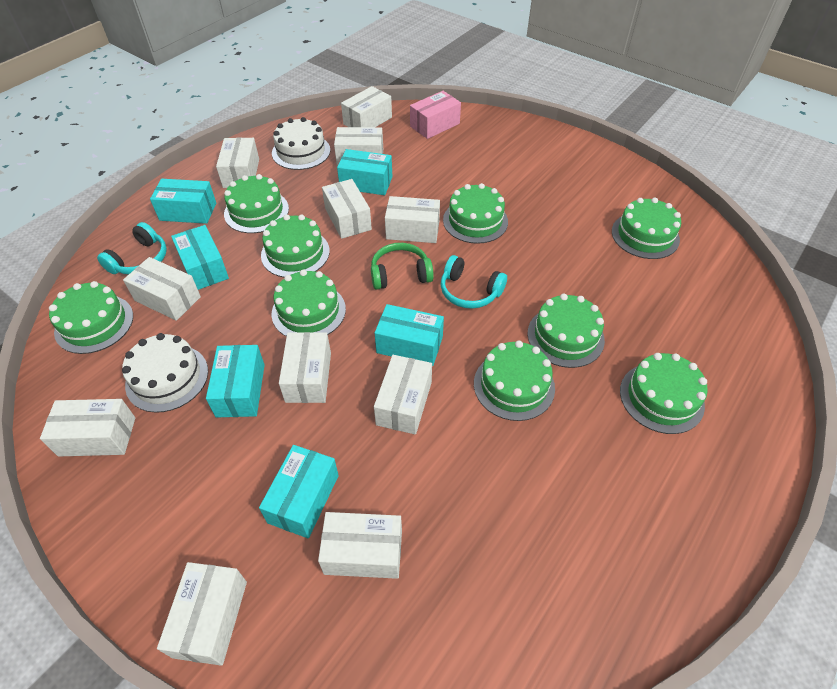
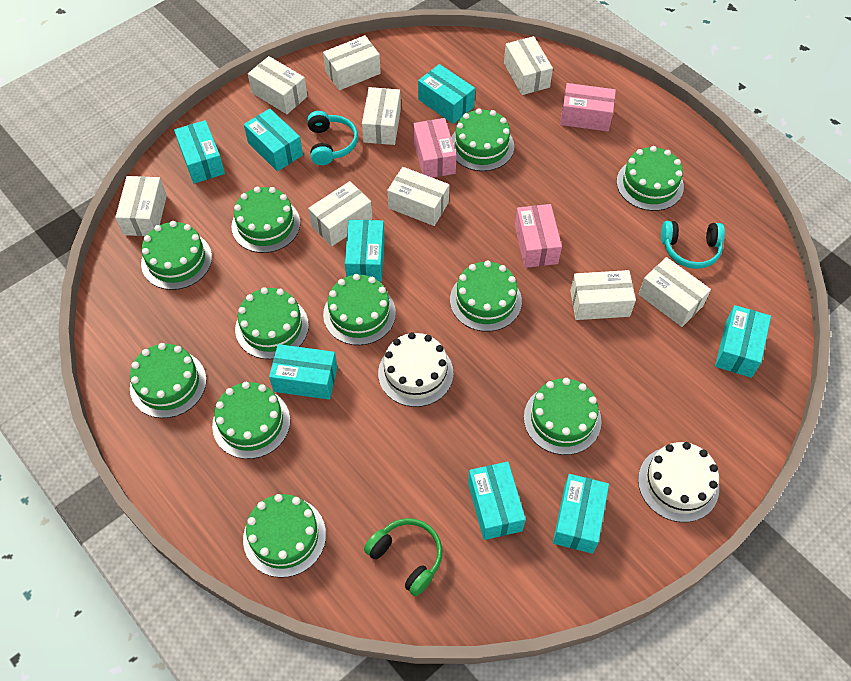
green cake: 9 -> 11
pink box: 1 -> 3
turquoise box: 6 -> 8
white box: 11 -> 9

